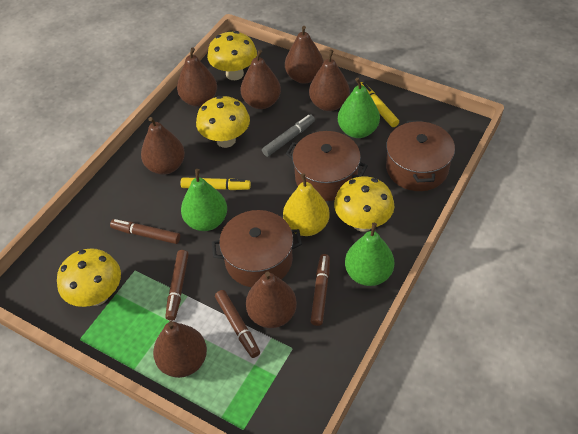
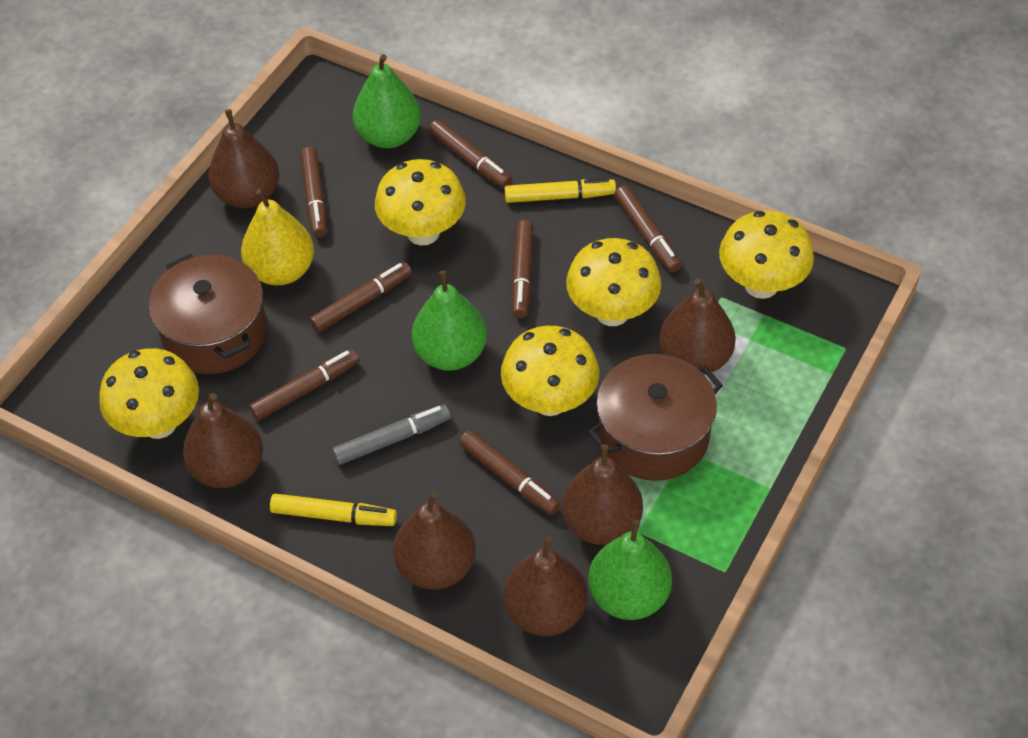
brown marker: 4 -> 7
brown pear: 7 -> 6
brown pot: 3 -> 2
yellow mushroom: 4 -> 5

